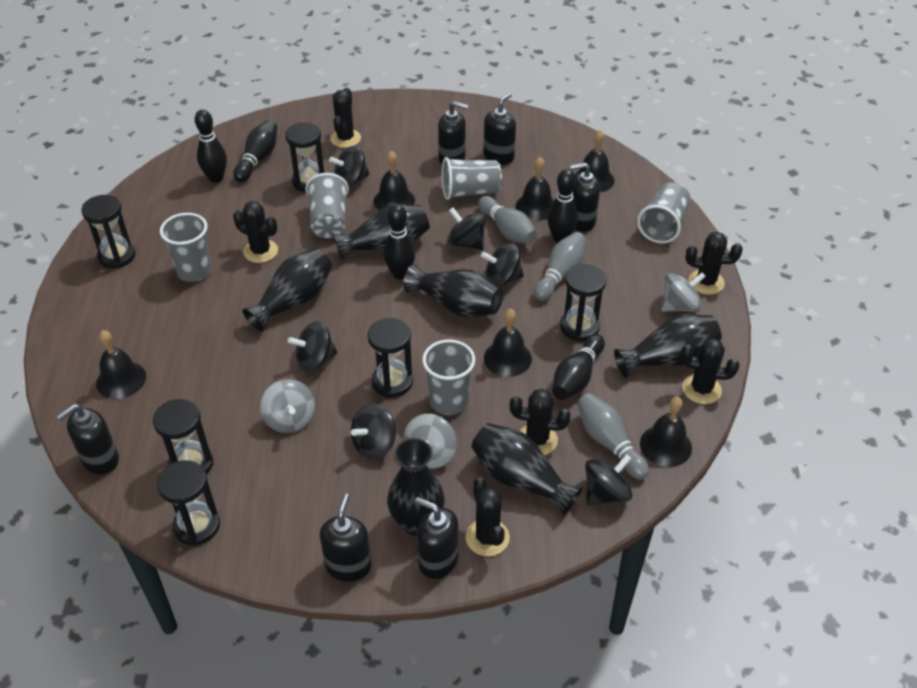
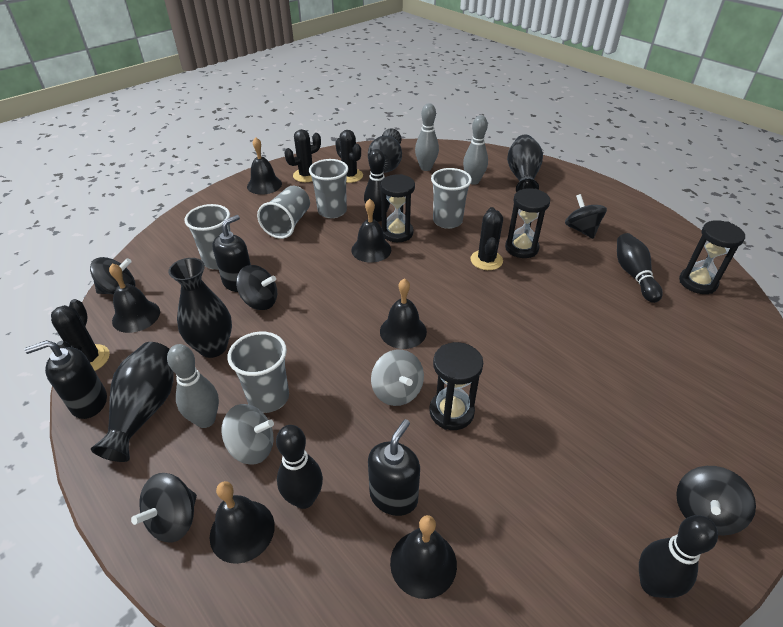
black bowling pin: 5 -> 4
black cactus: 6 -> 4
black hourglass: 6 -> 4
black soap dispenser: 6 -> 3
black spinning top: 6 -> 5
black vase: 6 -> 4
grey spinning top: 3 -> 2

